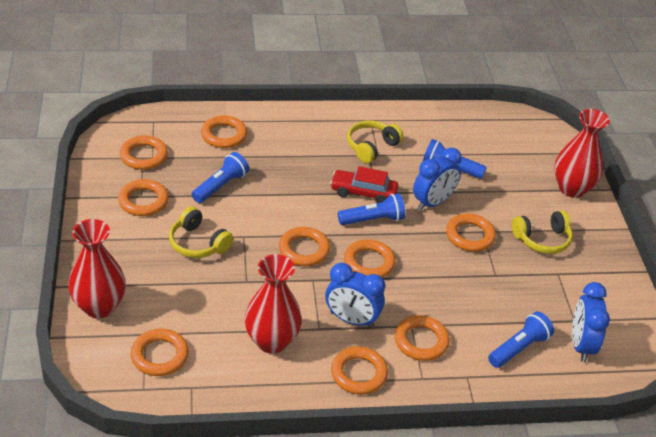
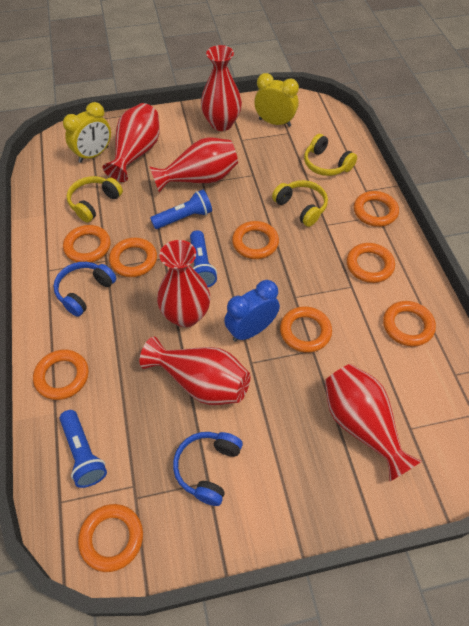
blue clock: 3 -> 1
blue flashlight: 4 -> 3
blue headphones: 0 -> 2
red car: 1 -> 0
red vase: 3 -> 6
yellow clock: 0 -> 2

